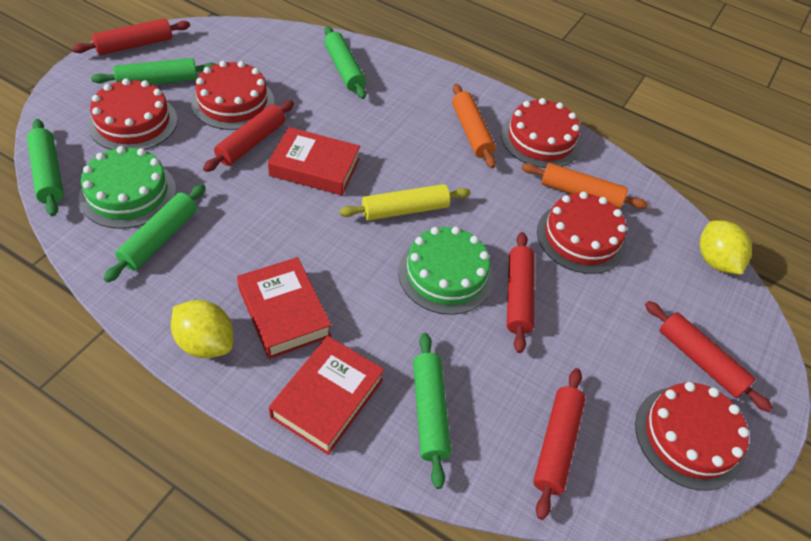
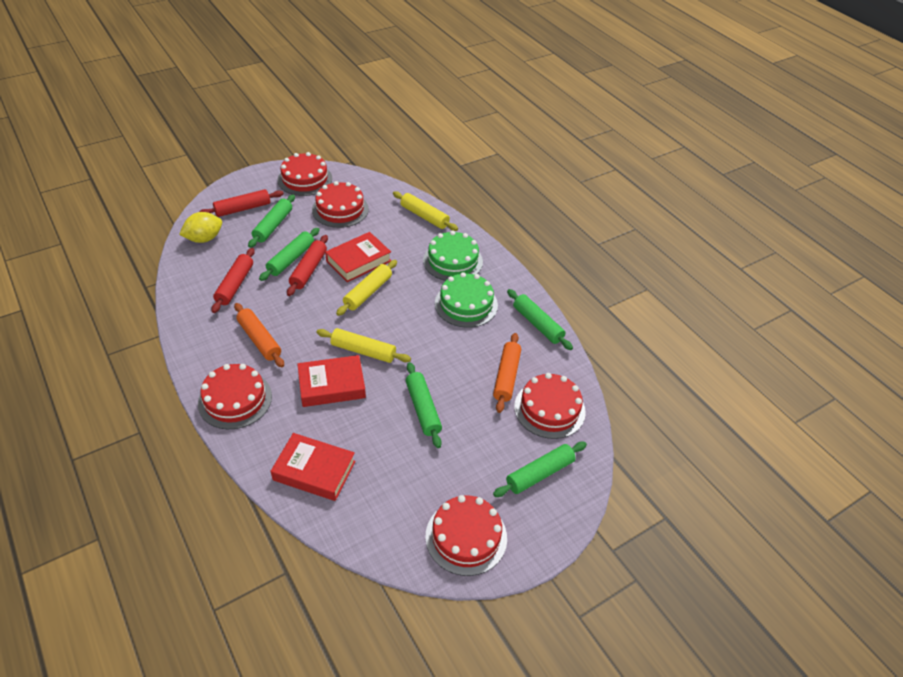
red rolling pin: 5 -> 3
yellow lemon: 2 -> 1
yellow rolling pin: 1 -> 3

